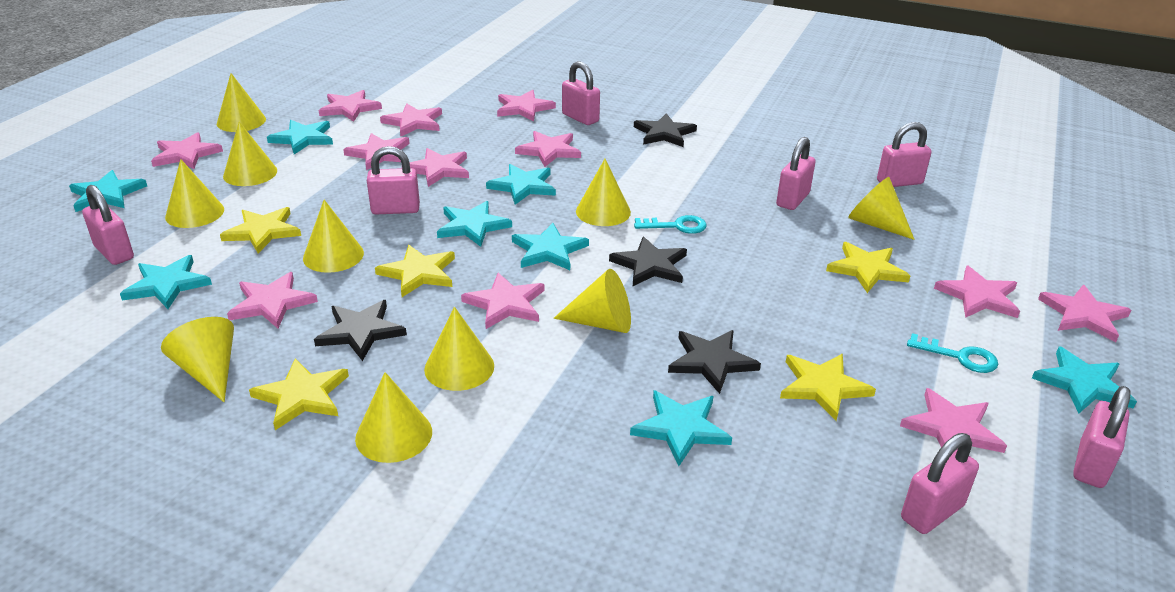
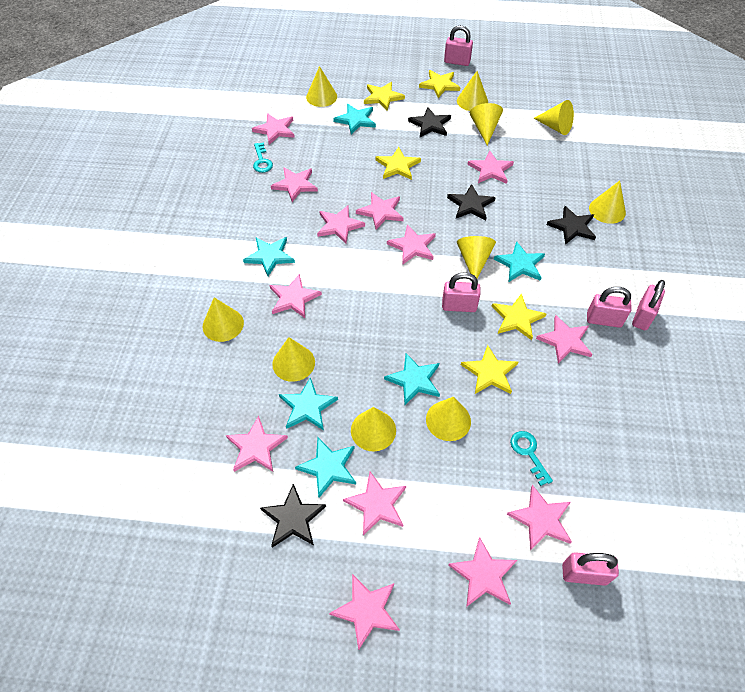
pink padlock: 7 -> 5
pink star: 12 -> 13
turquoise star: 8 -> 6

